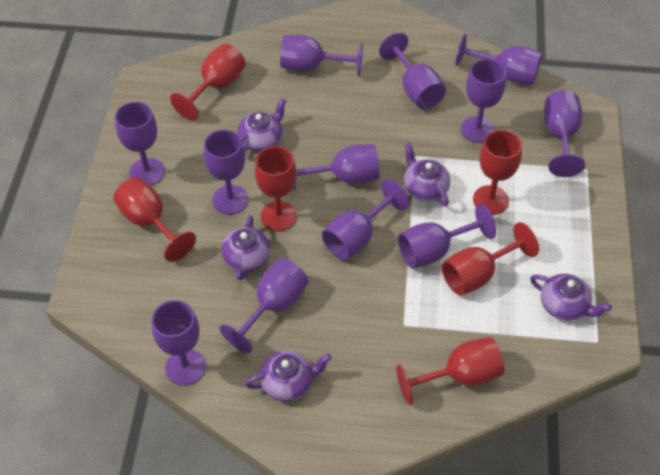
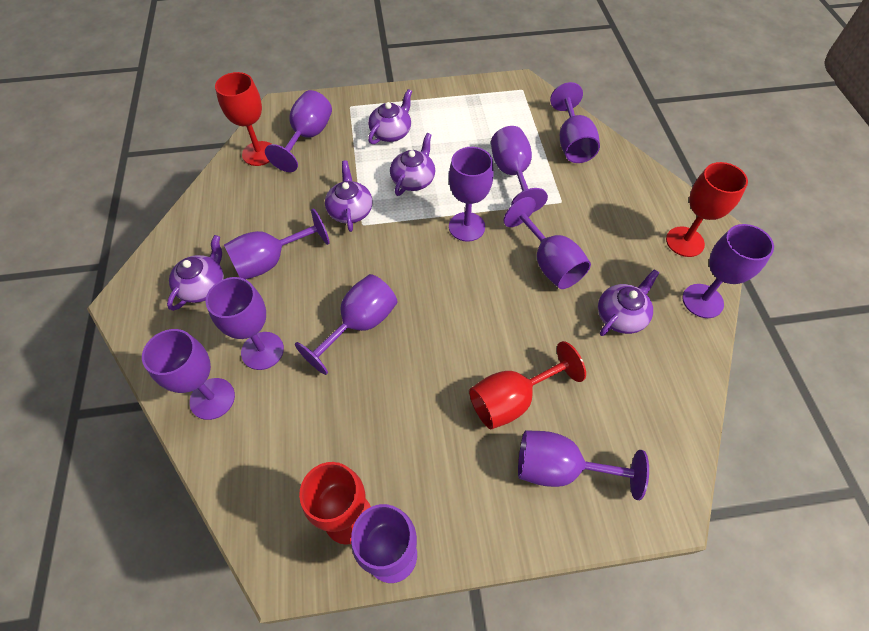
red goblet: 6 -> 4

